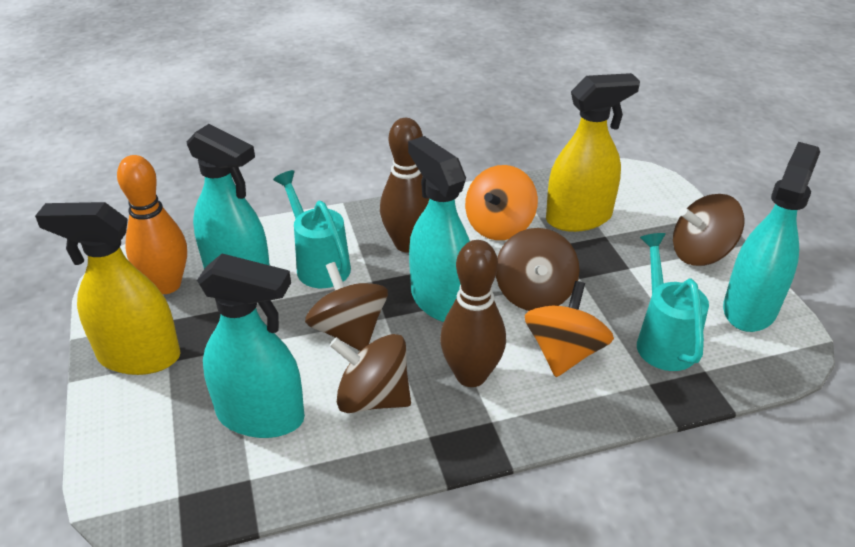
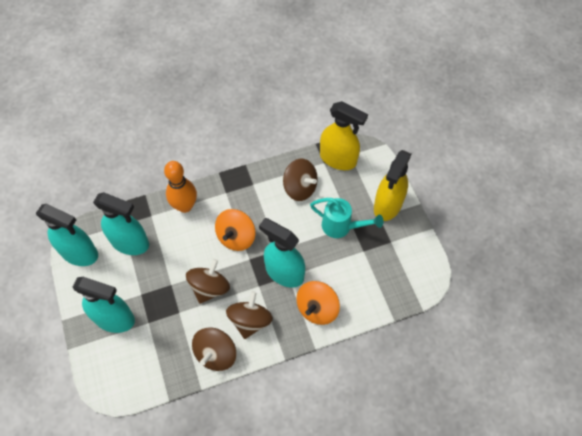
brown bowling pin: 2 -> 0
turquoise watering can: 2 -> 1

